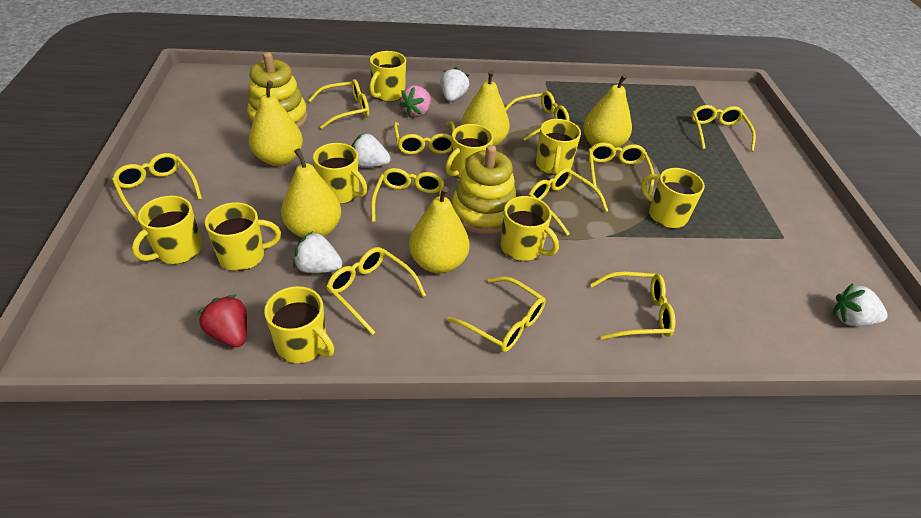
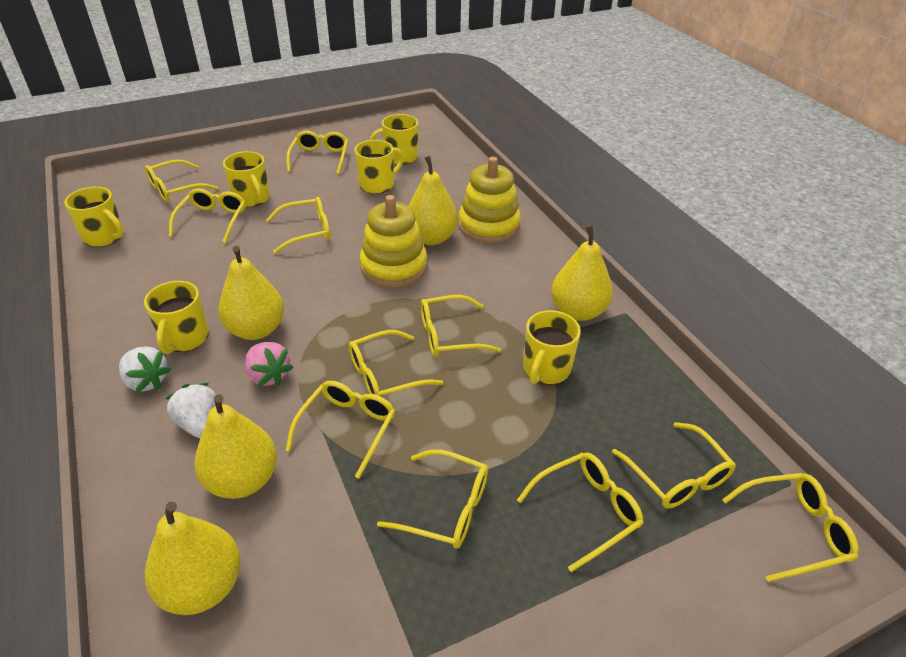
red strawberry: 1 -> 0
white strawberry: 4 -> 2
yellow mug: 9 -> 6

